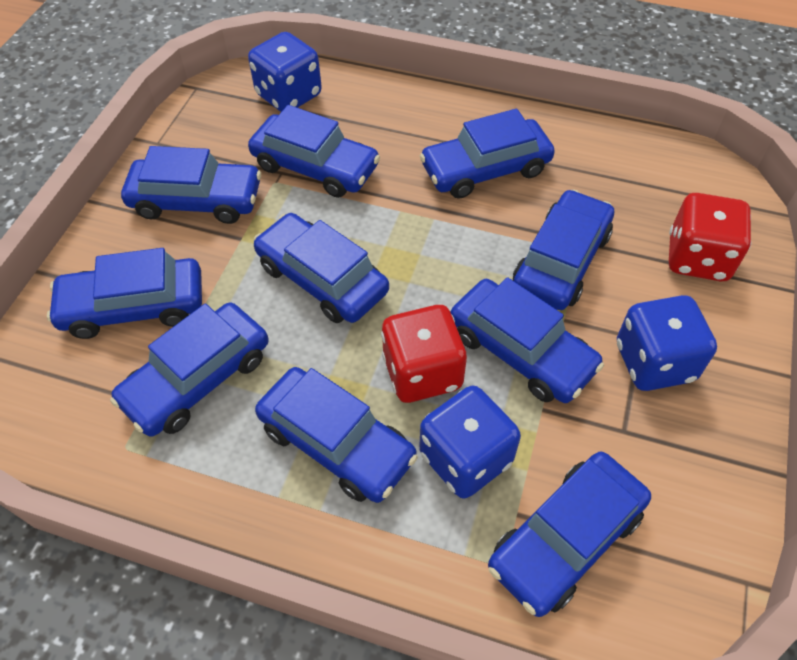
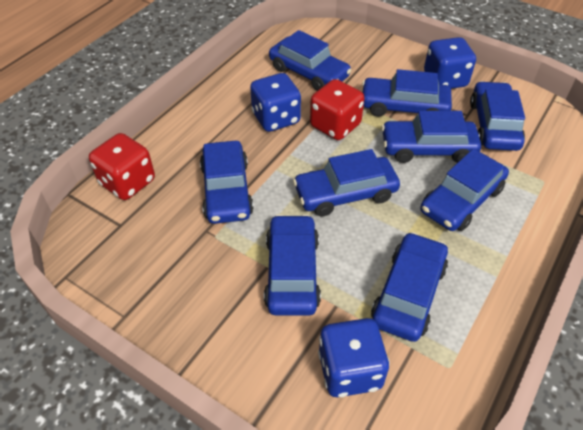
blue car: 10 -> 9

